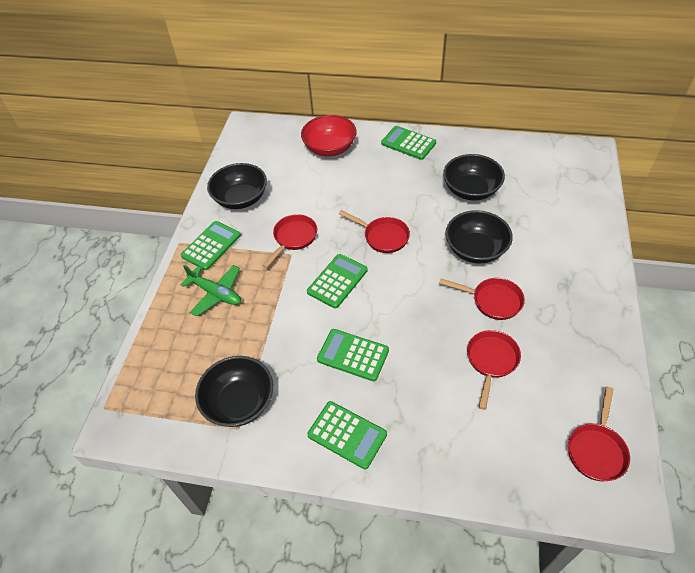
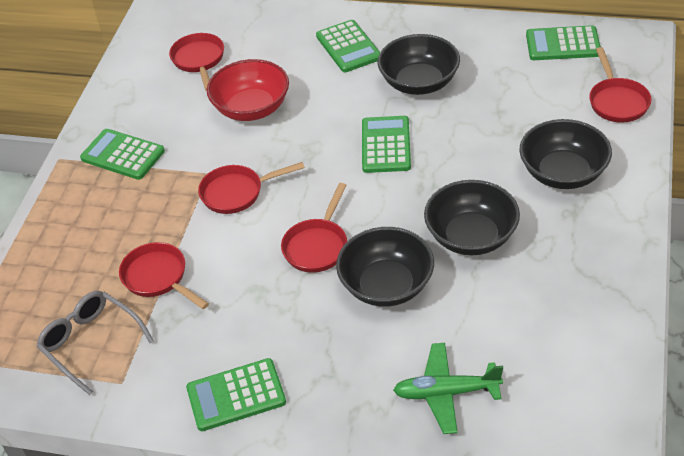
grey glasses: 0 -> 1

